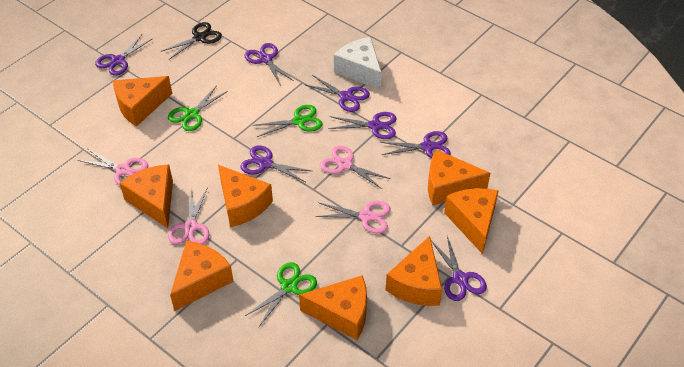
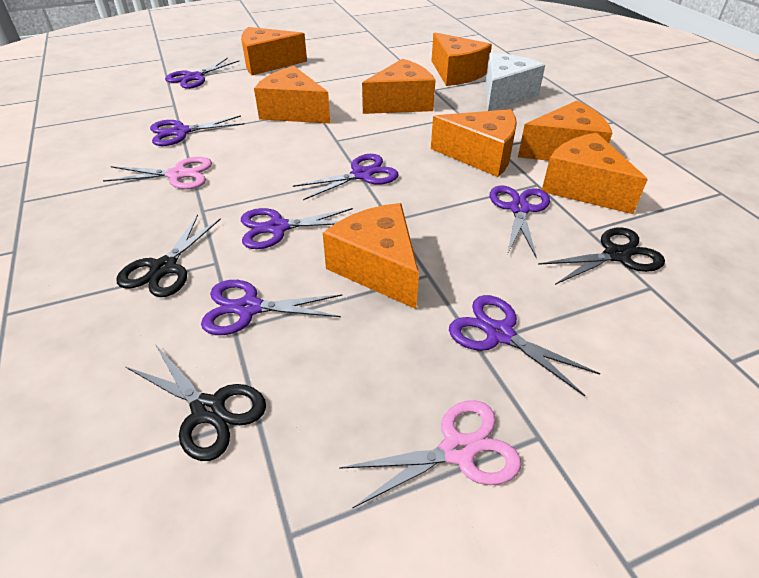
black scissors: 1 -> 3
green scissors: 3 -> 0
pink scissors: 4 -> 2

